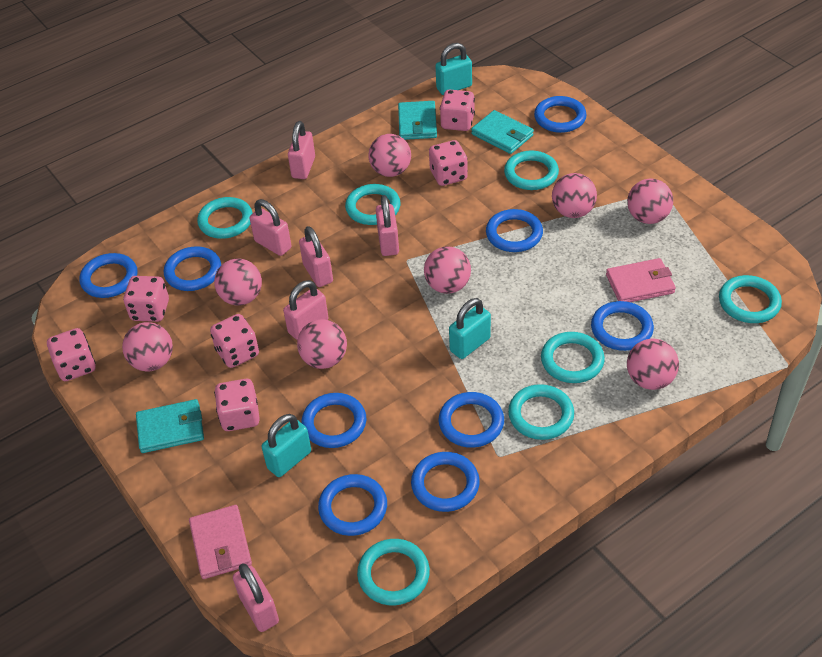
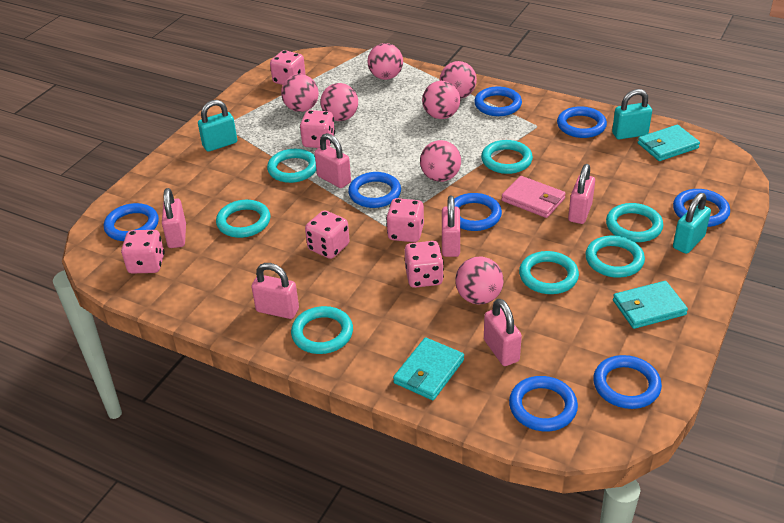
blue ring: 9 -> 8
pink ball: 8 -> 7
pink wallet: 2 -> 1

